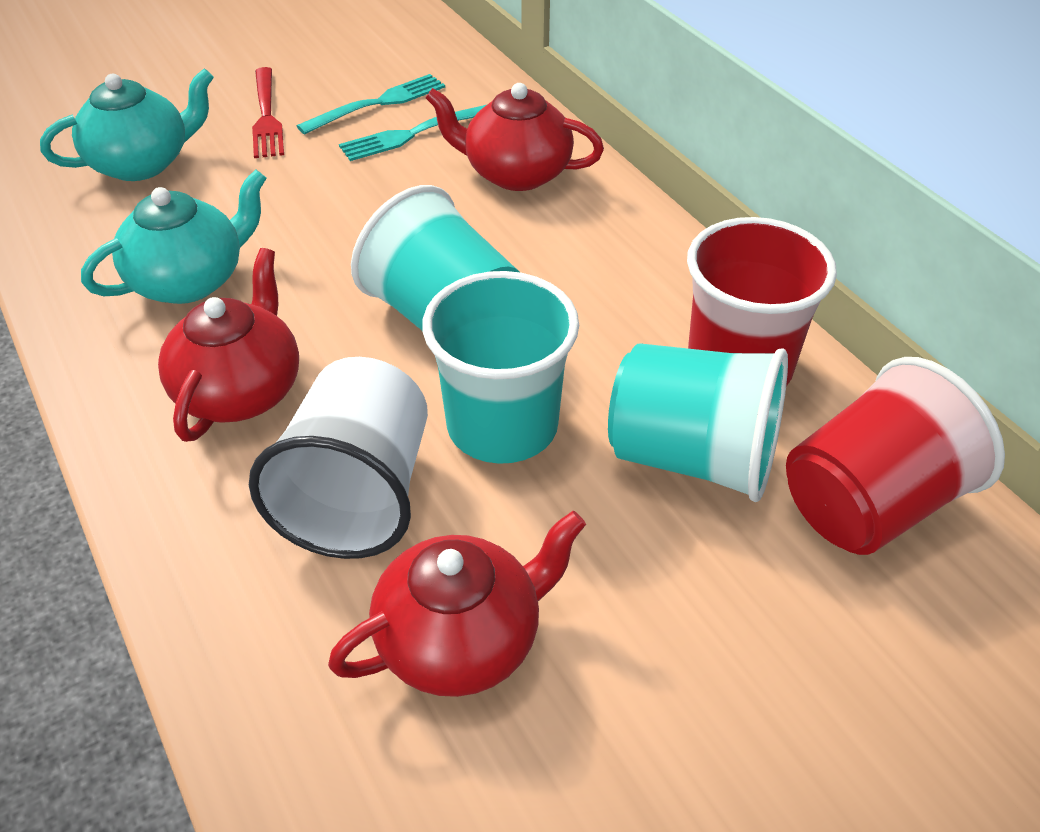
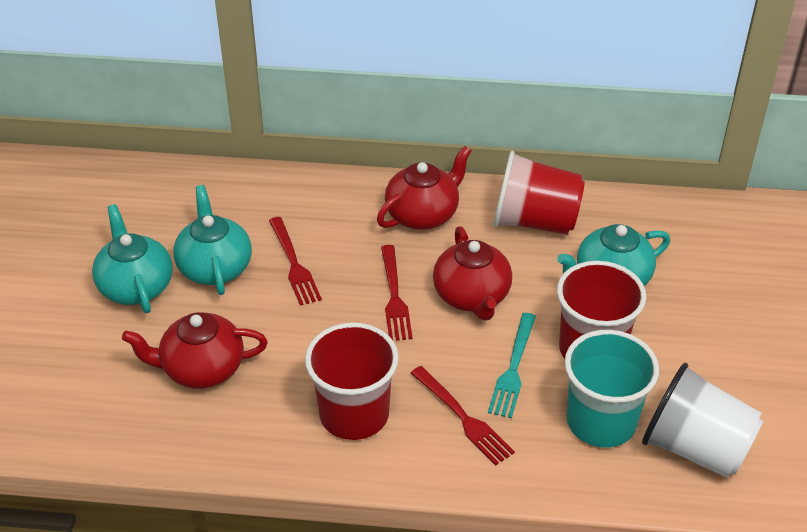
red cup: 2 -> 3
red fork: 1 -> 3
turquoise cup: 3 -> 1
turquoise fork: 2 -> 1
turquoise teapot: 2 -> 3

